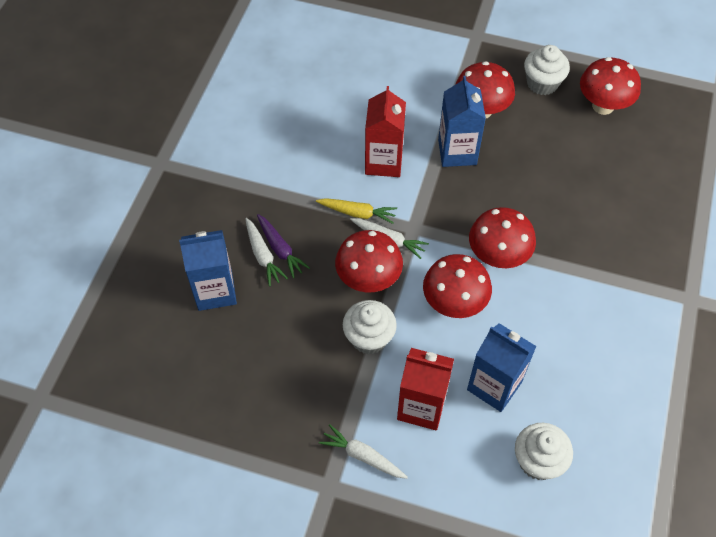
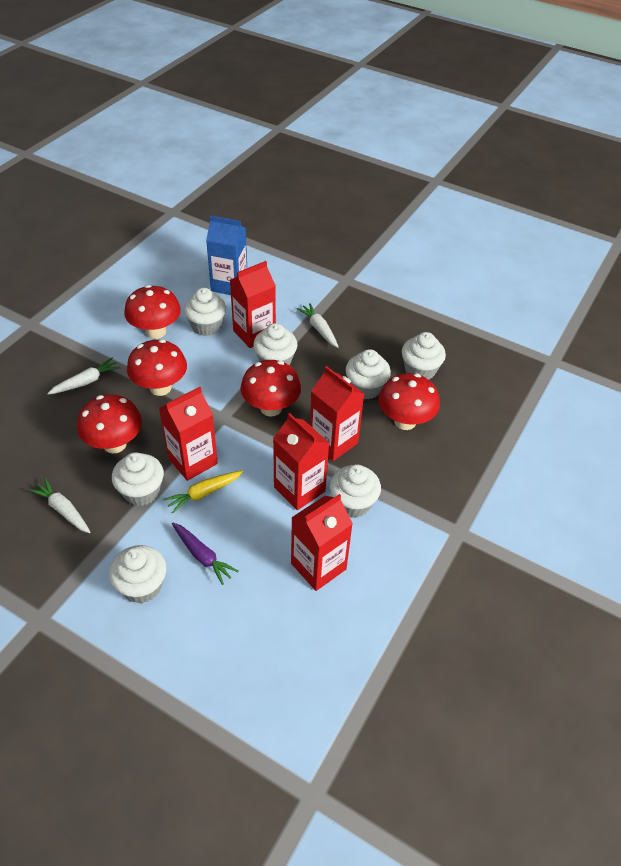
blue carton: 3 -> 1
red carton: 2 -> 5
white cupcake: 3 -> 7

